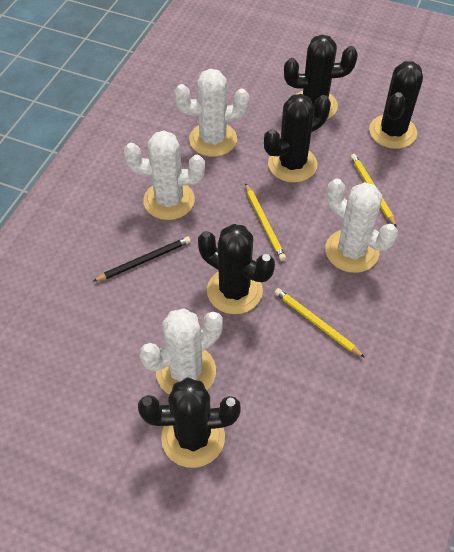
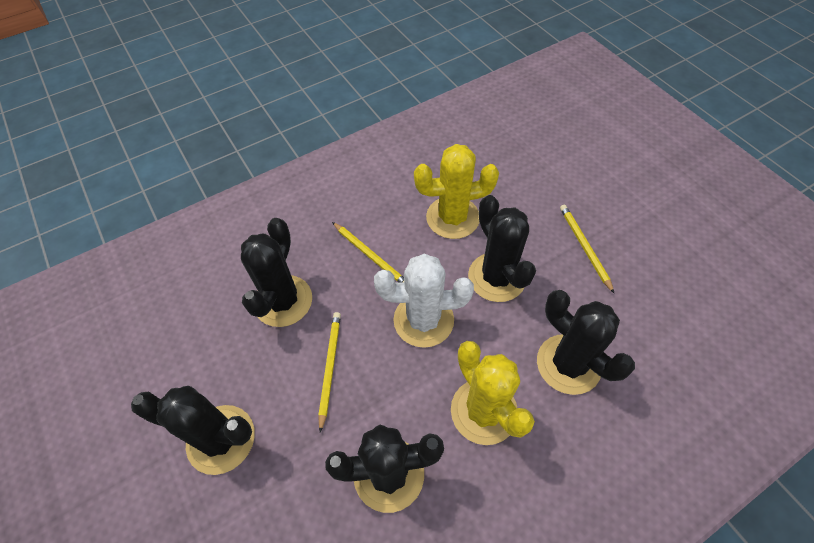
black pencil: 1 -> 0
white cactus: 4 -> 1
yellow cactus: 0 -> 2

